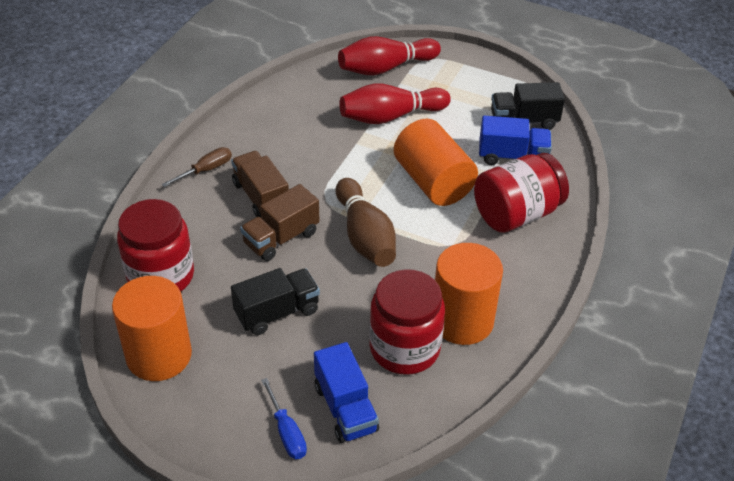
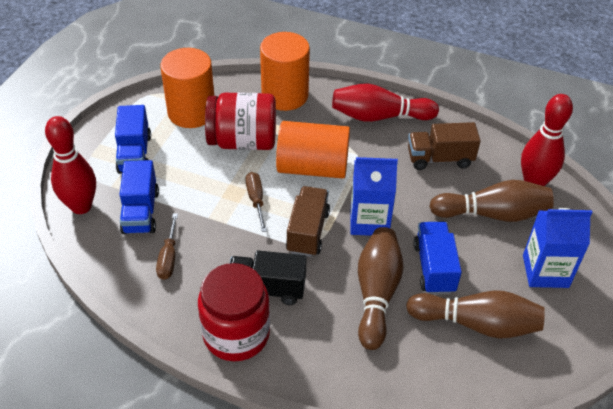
black truck: 2 -> 1
blue carton: 0 -> 2
blue screwdriver: 1 -> 0
blue truck: 2 -> 3
brown bowling pin: 1 -> 3
brown screwdriver: 1 -> 2
red bowling pin: 2 -> 3
red jar: 3 -> 2

